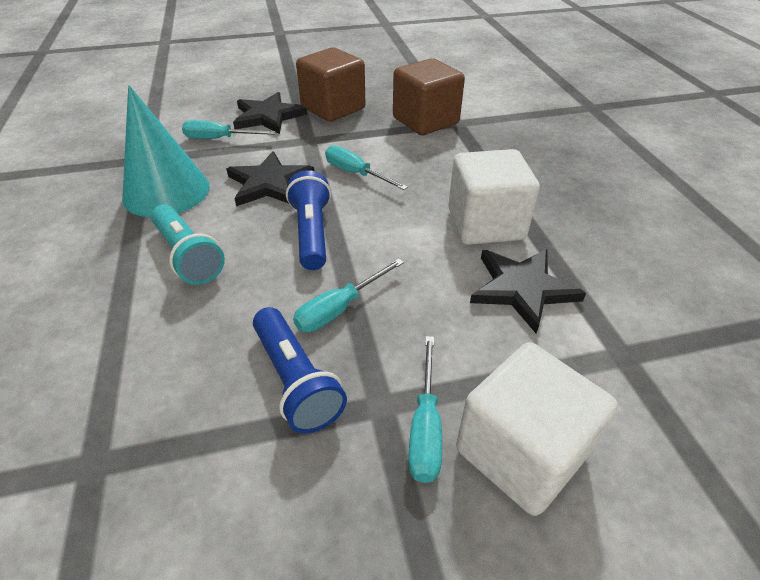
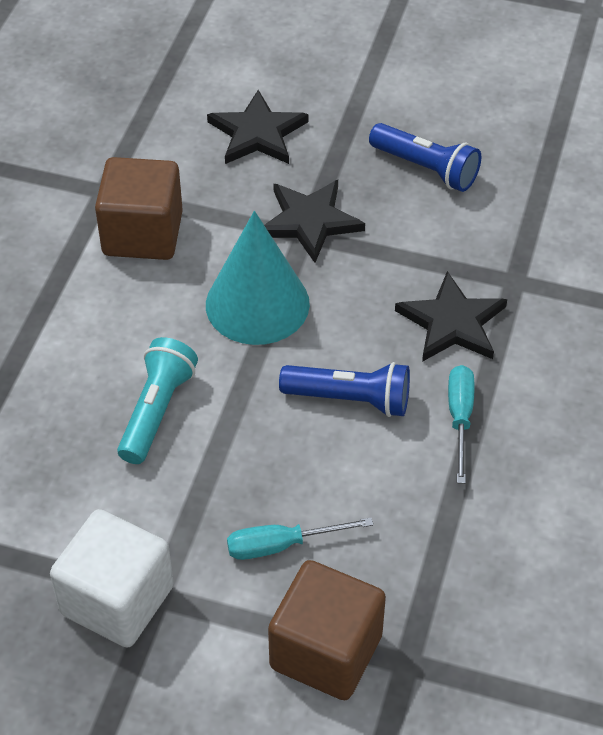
turquoise screwdriver: 4 -> 2
white cube: 2 -> 1

